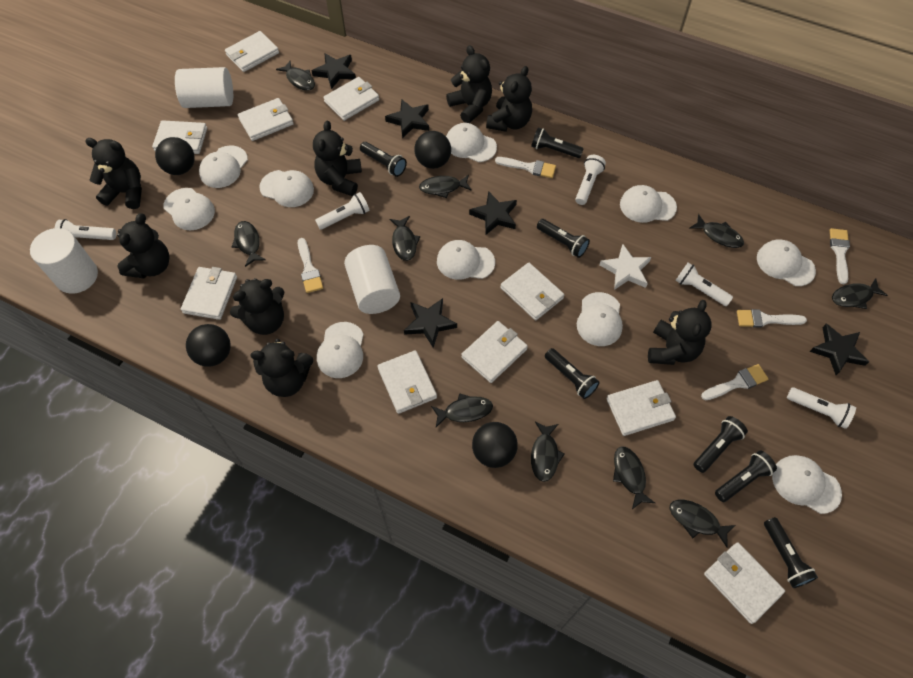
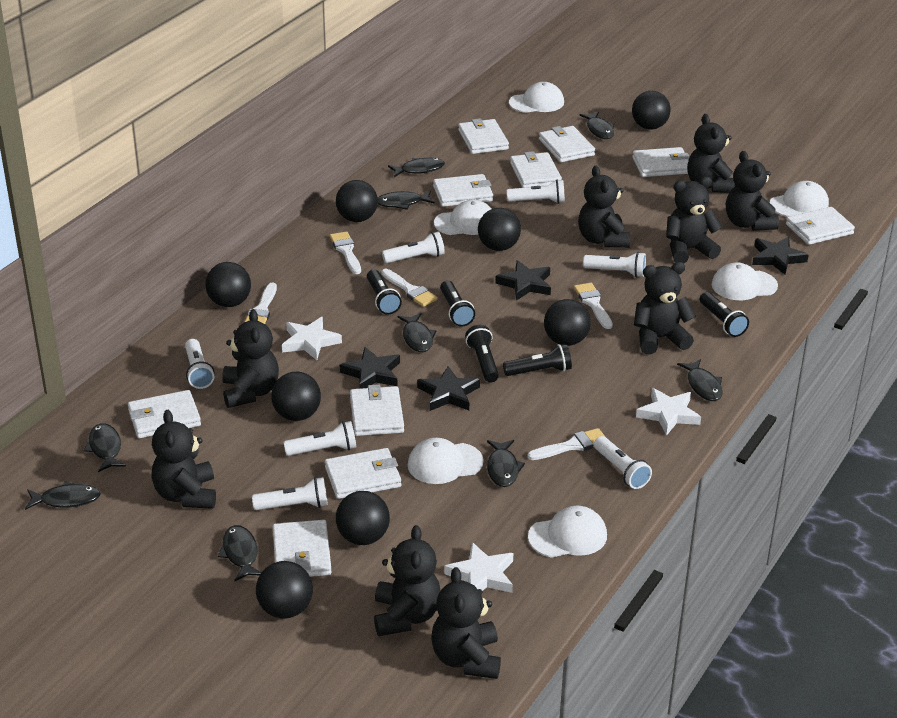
black ball: 4 -> 8
black fish: 10 -> 9
black flashlight: 7 -> 5
black star: 5 -> 4
black teddy bear: 8 -> 9
white cap: 10 -> 6
white cylinder: 3 -> 0
white flashlight: 5 -> 7
white star: 1 -> 3

